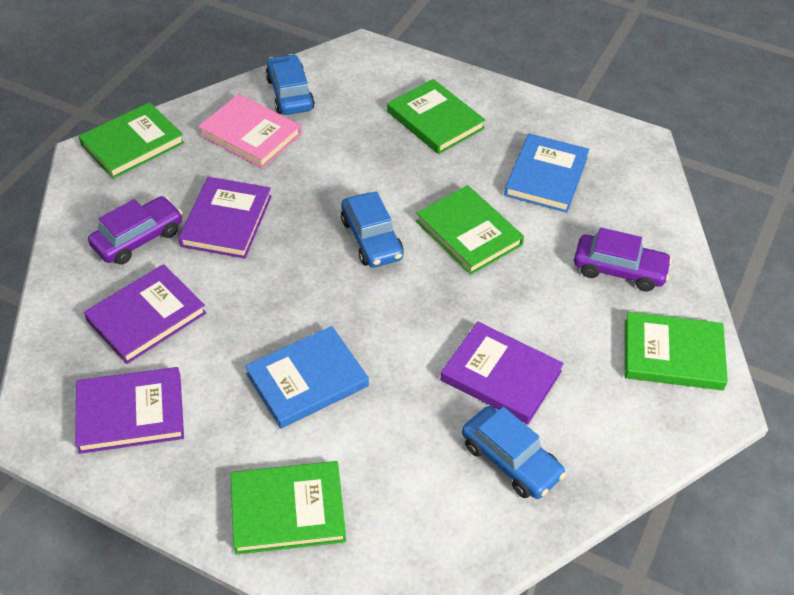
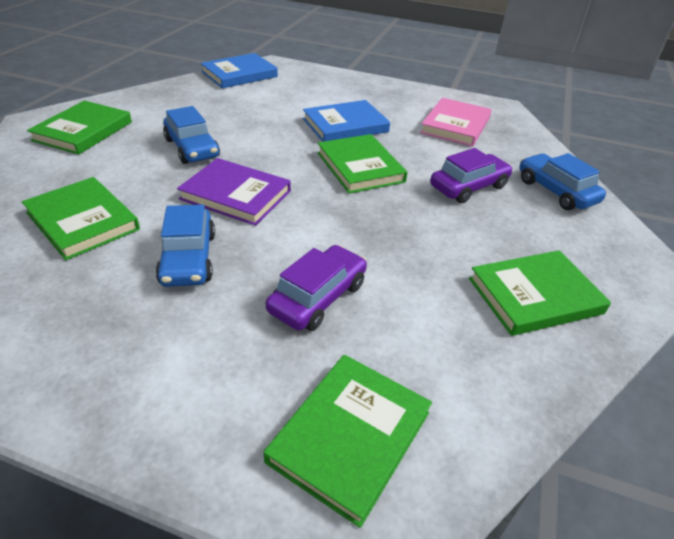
purple book: 4 -> 1

